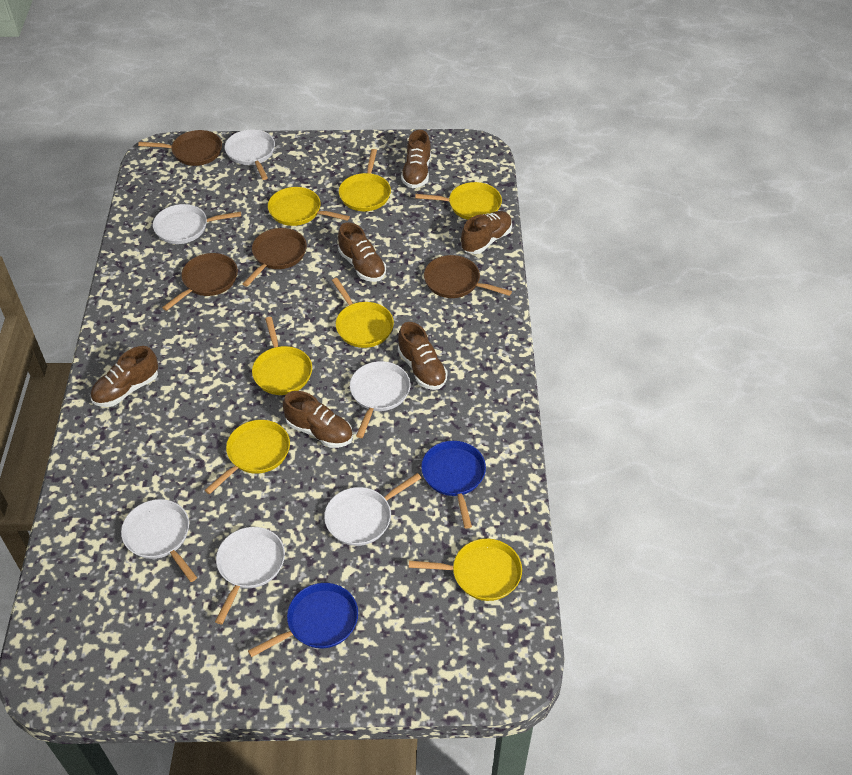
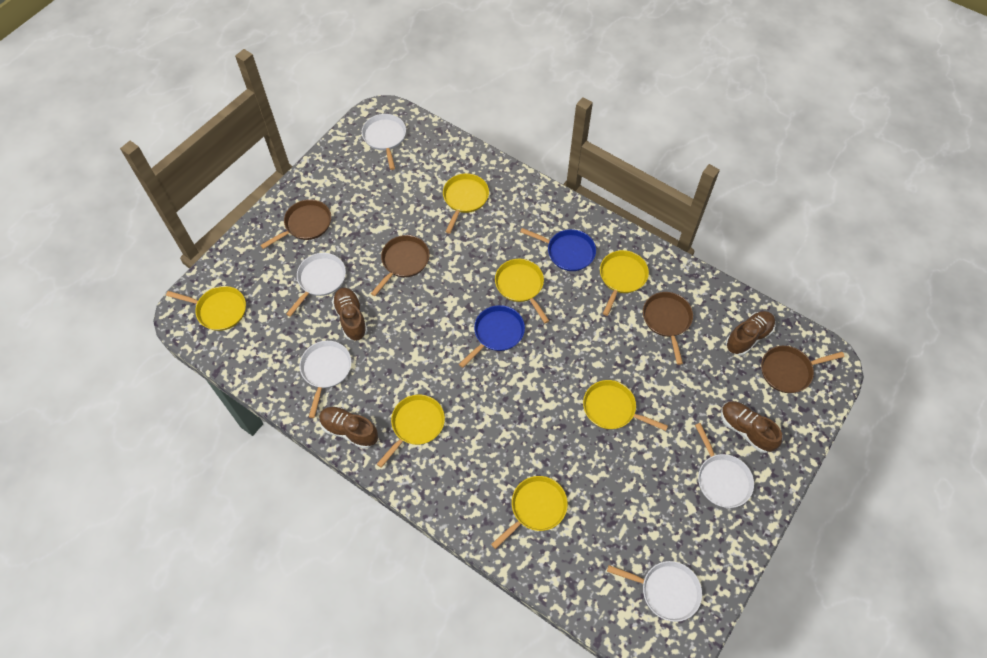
brown shoe: 6 -> 4
white pan: 6 -> 5

